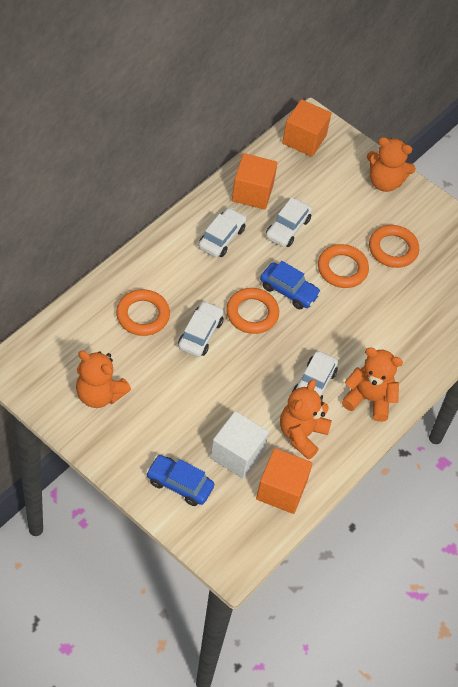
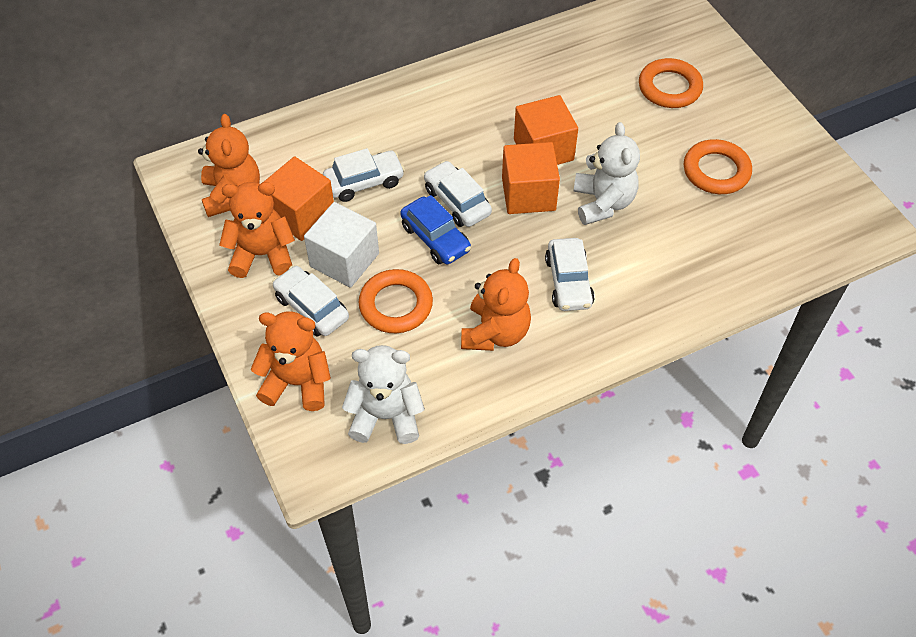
blue car: 2 -> 1
orange ring: 4 -> 3
white teddy bear: 0 -> 2

